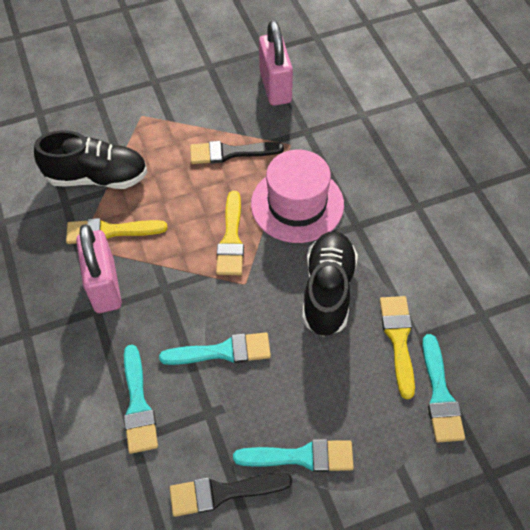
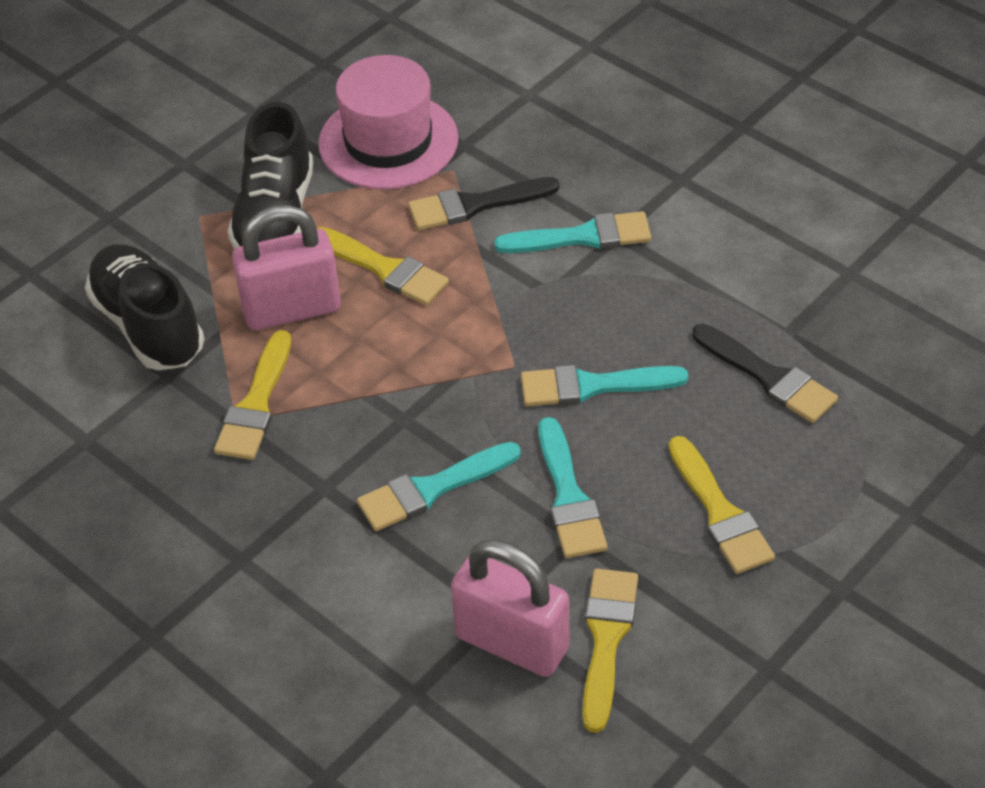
yellow brush: 3 -> 4

